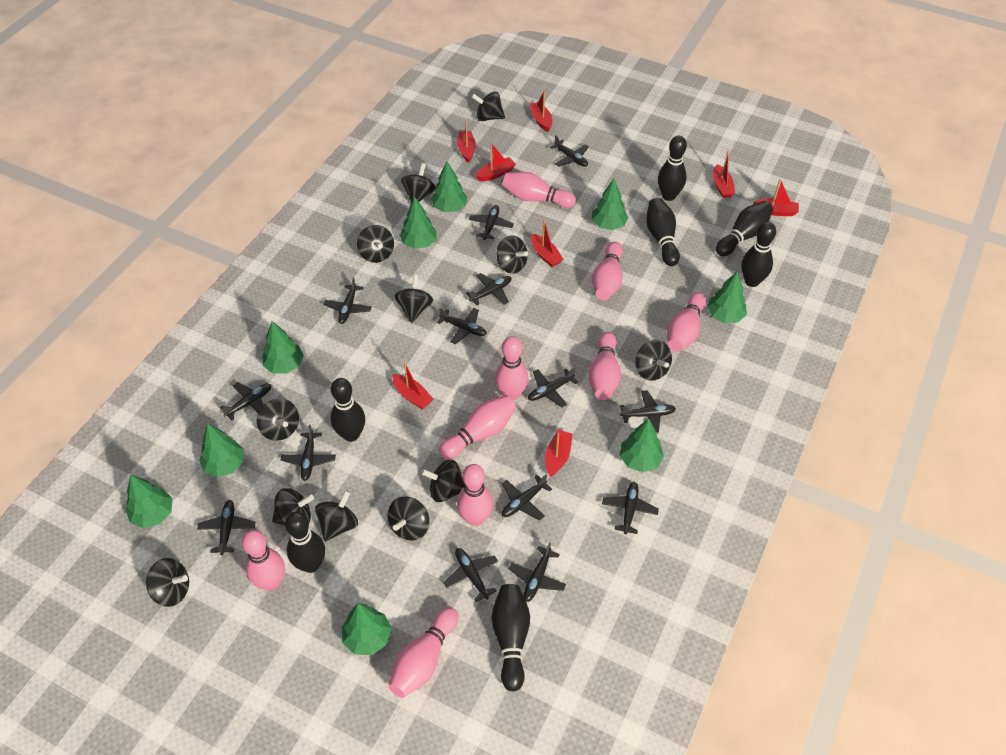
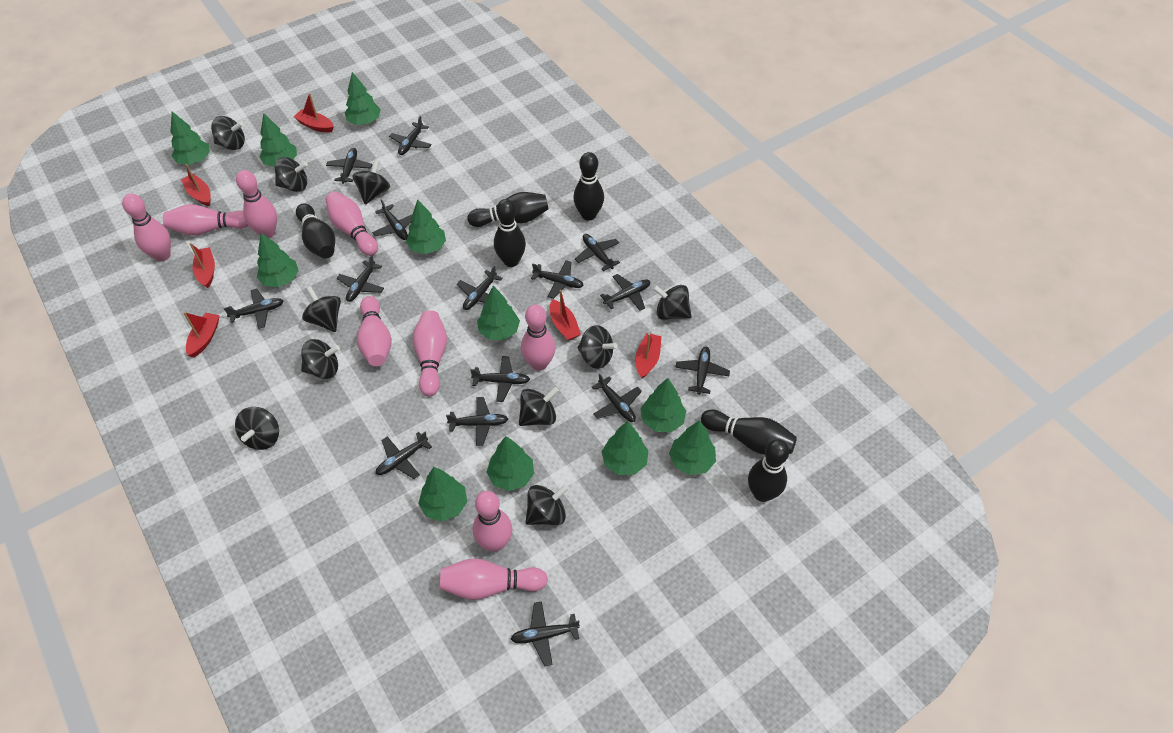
black bowling pin: 7 -> 6
black plane: 14 -> 15
black spinning top: 12 -> 10
green tree: 9 -> 11
red boat: 8 -> 6

